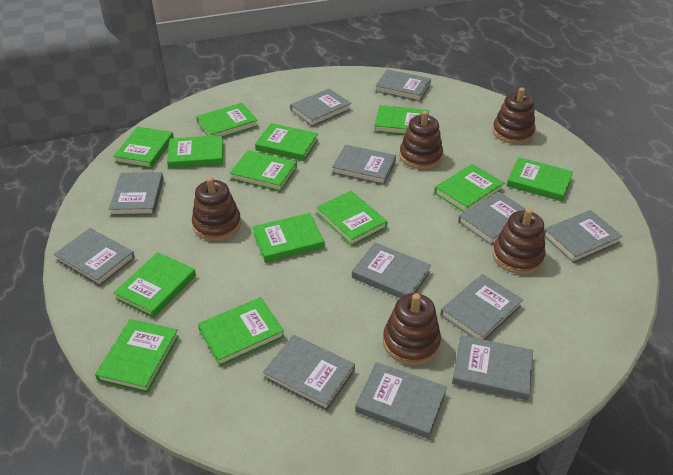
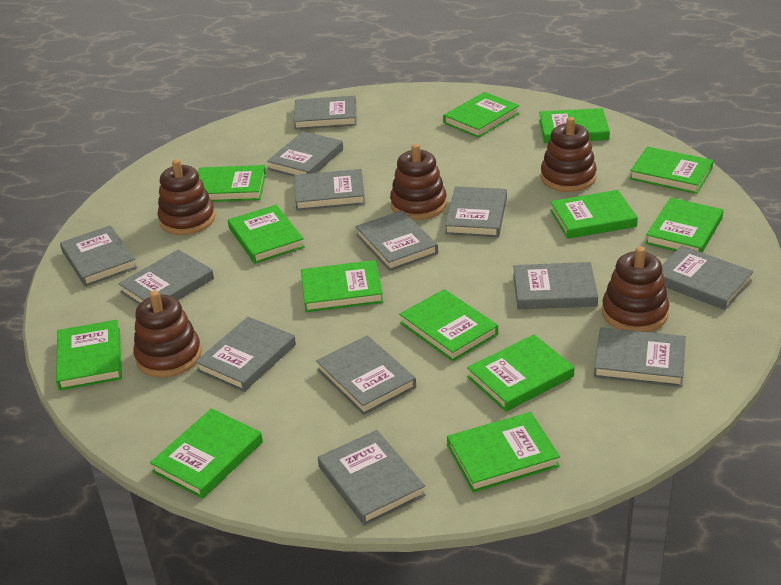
grey book: 12 -> 13

